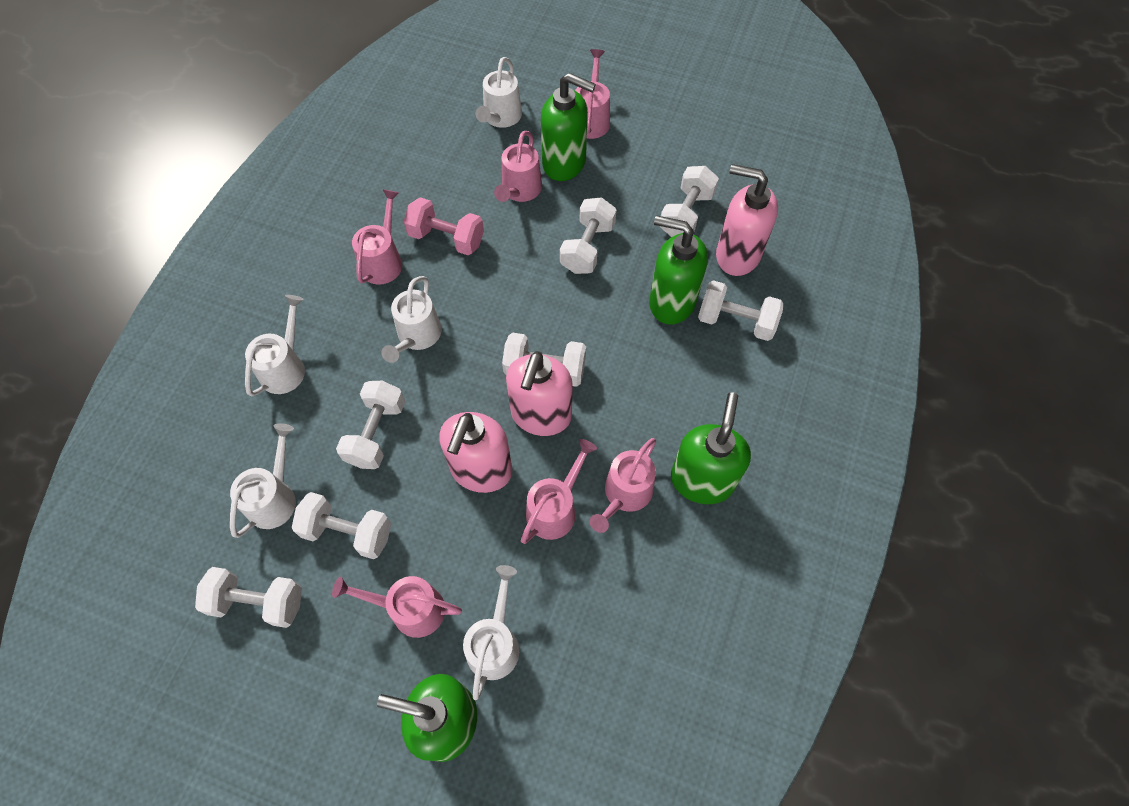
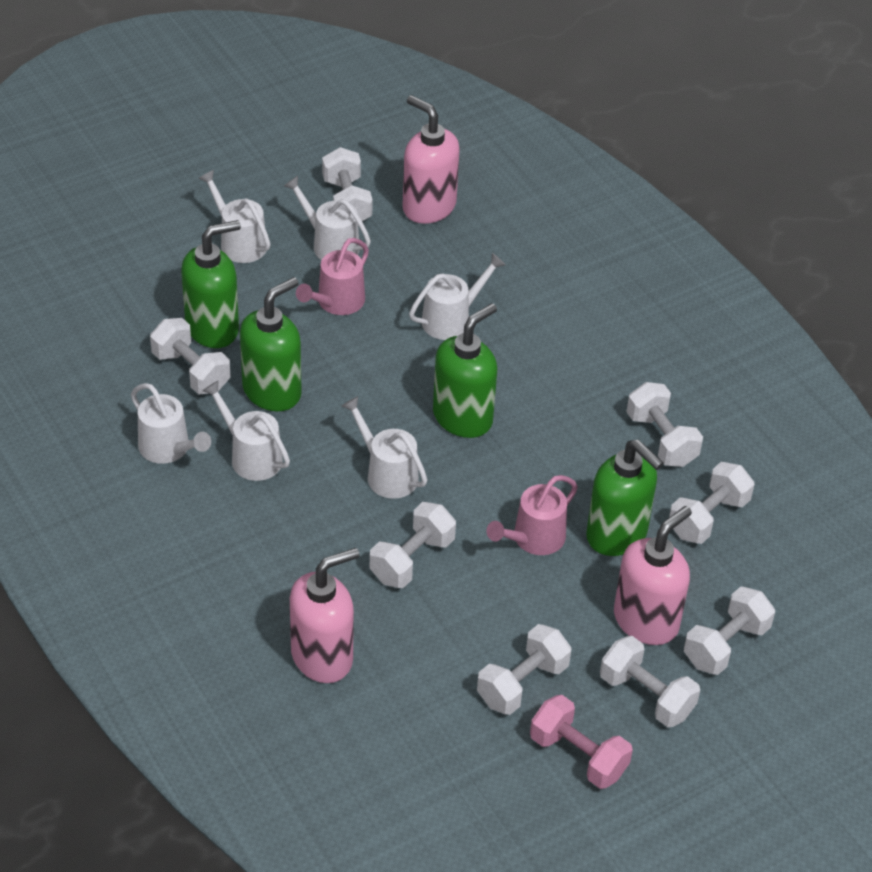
pink watering can: 6 -> 2
white dumbbell: 7 -> 8
white watering can: 5 -> 6

